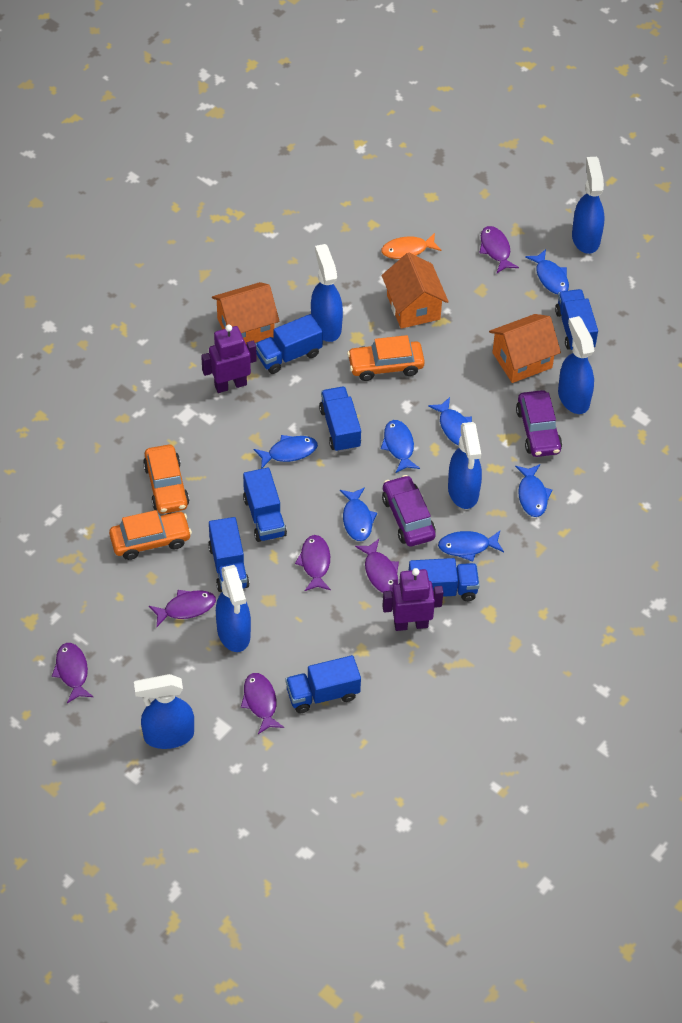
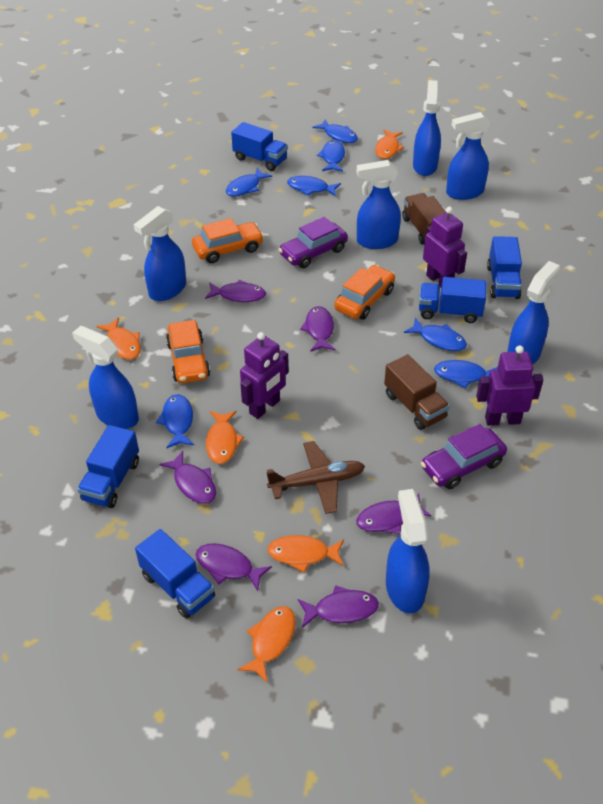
blue spray bottle: 6 -> 7
blue truck: 7 -> 5
brown plane: 0 -> 1
brown truck: 0 -> 2
orange fish: 1 -> 5
orange house: 3 -> 0
purple robot: 2 -> 3

